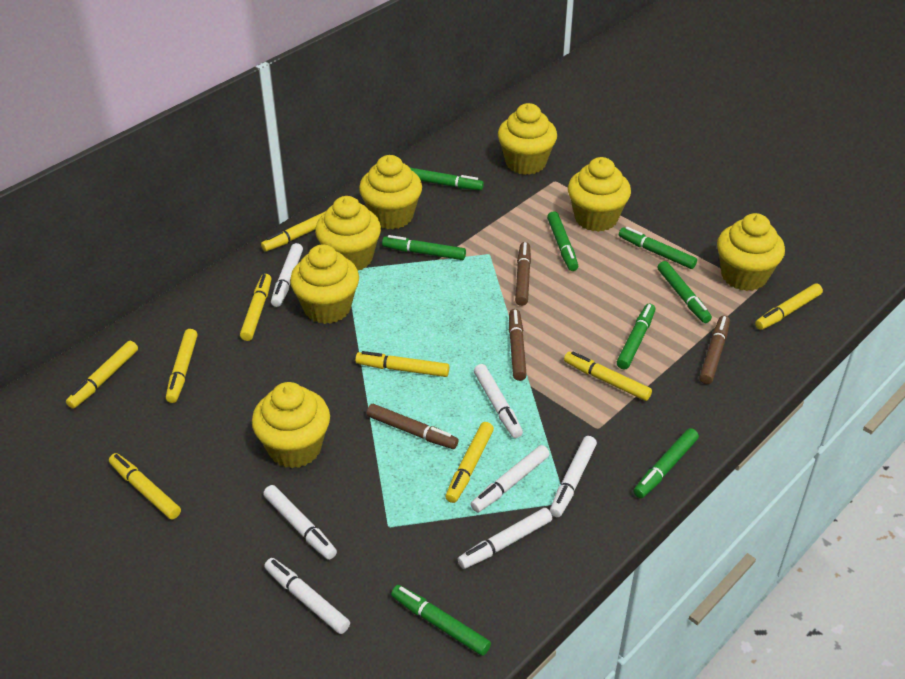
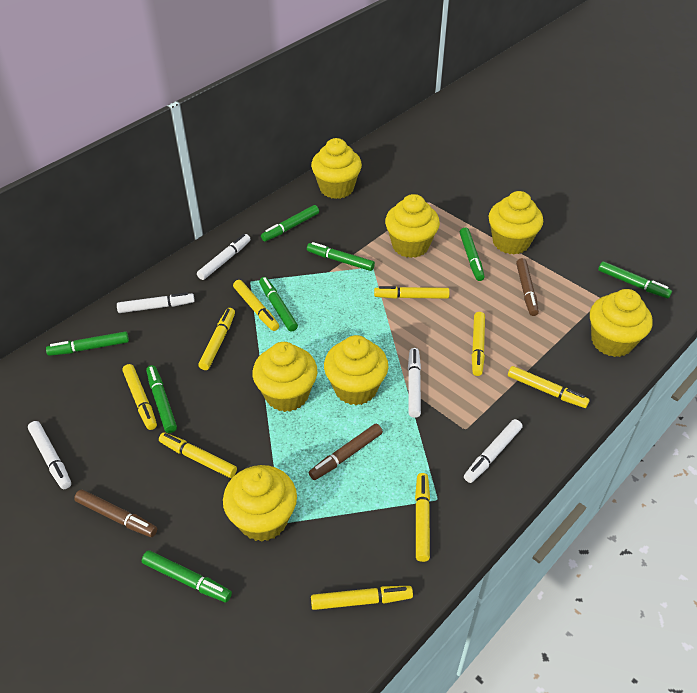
brown marker: 4 -> 3
white marker: 7 -> 5

